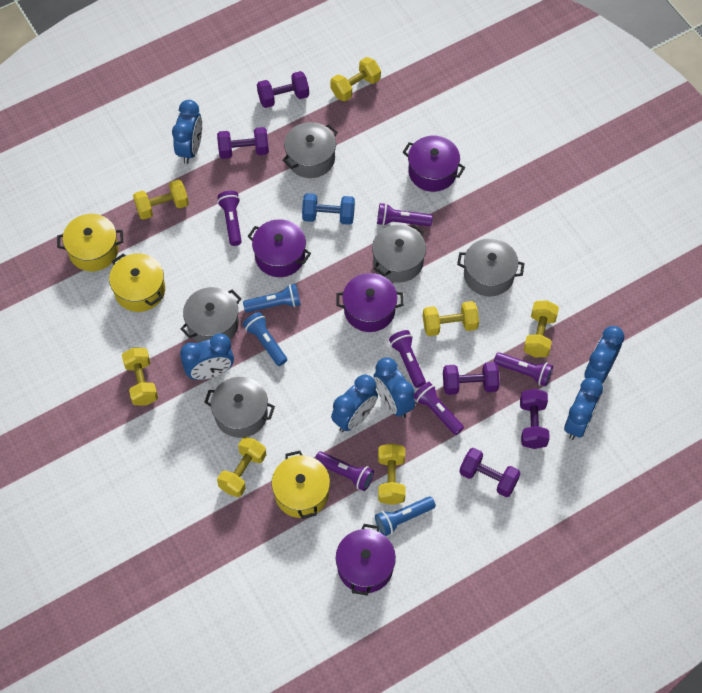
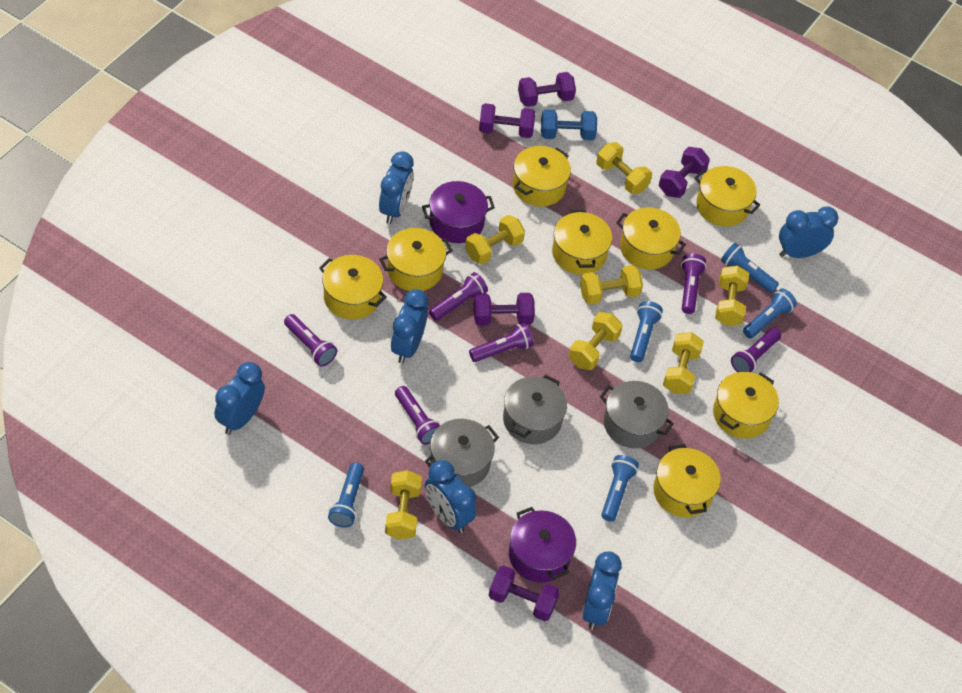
blue flashlight: 3 -> 5
grey pot: 5 -> 3
purple pot: 4 -> 2
yellow pot: 3 -> 8

